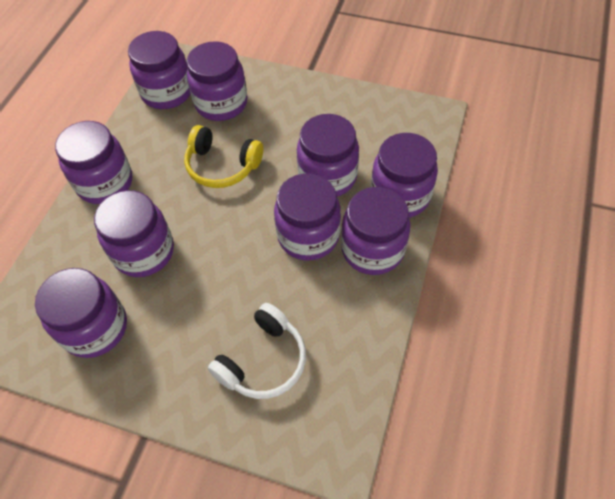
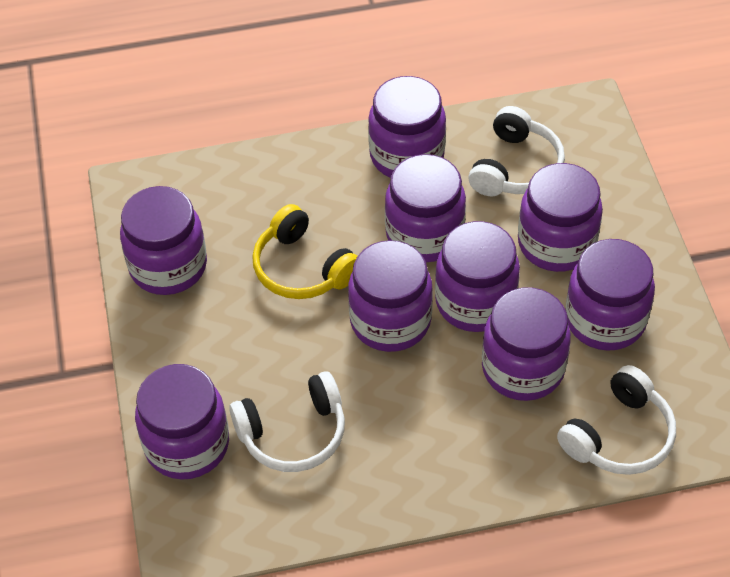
white headphones: 1 -> 3

